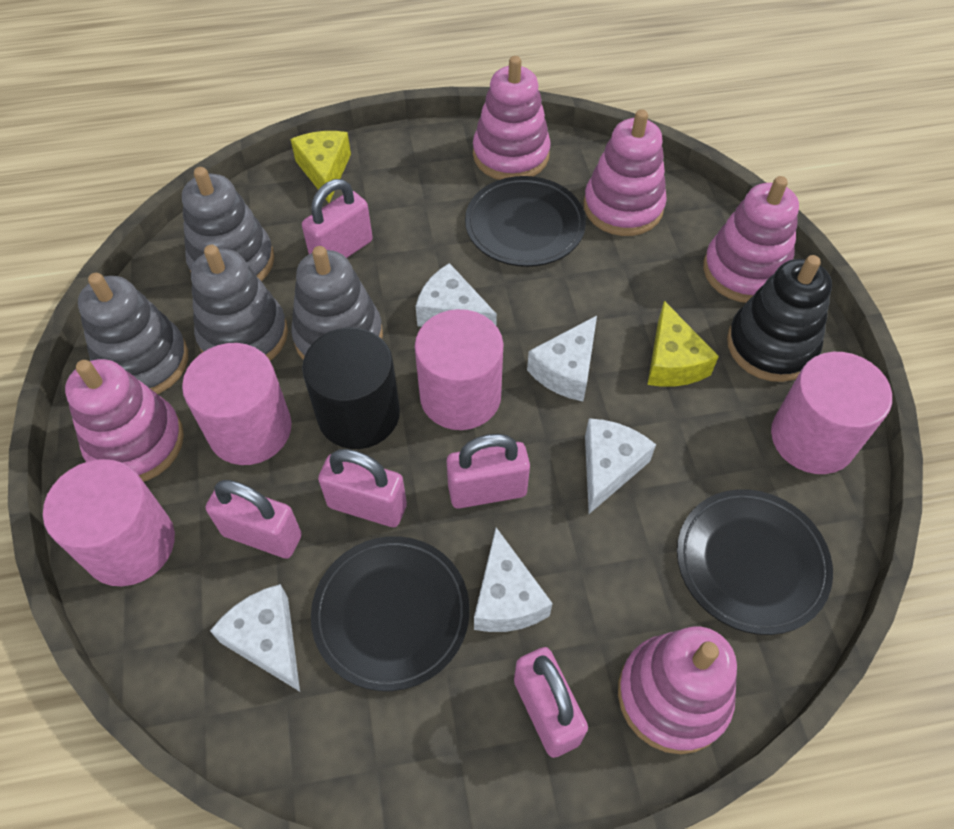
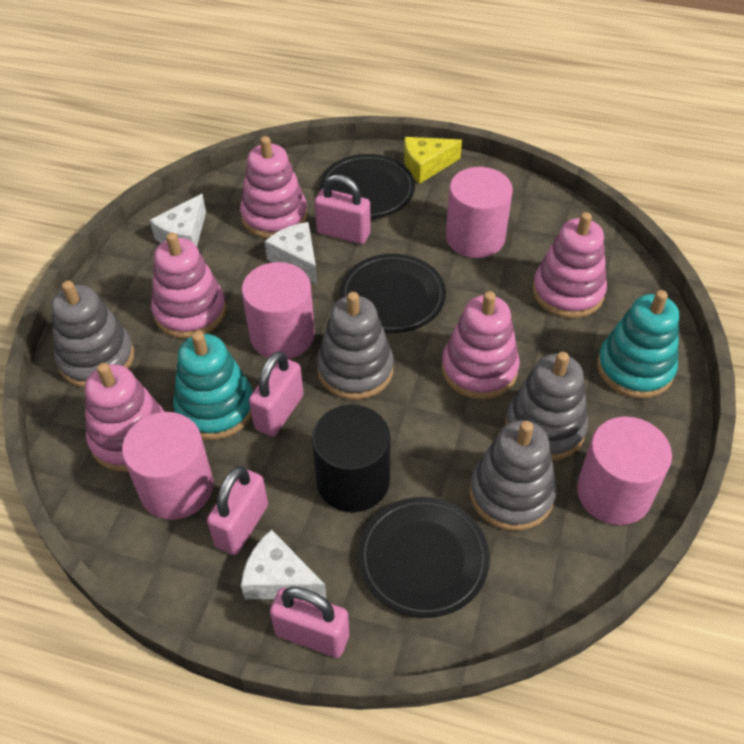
black stacking toy: 1 -> 0
pink padlock: 5 -> 4
turquoise stacking toy: 0 -> 2
white cheese: 5 -> 3
yellow cheese: 2 -> 1

